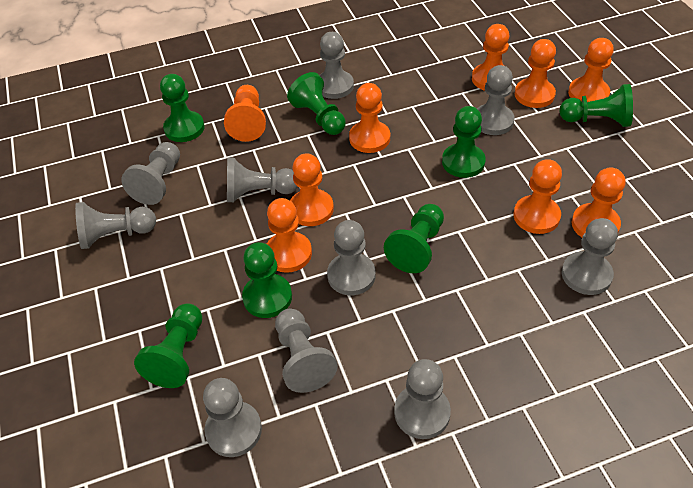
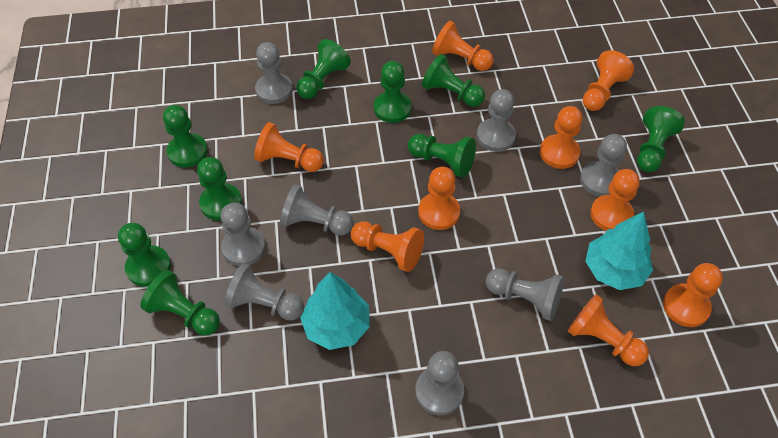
green pawn: 7 -> 9
grey pawn: 10 -> 8
turquoise tree: 0 -> 2

